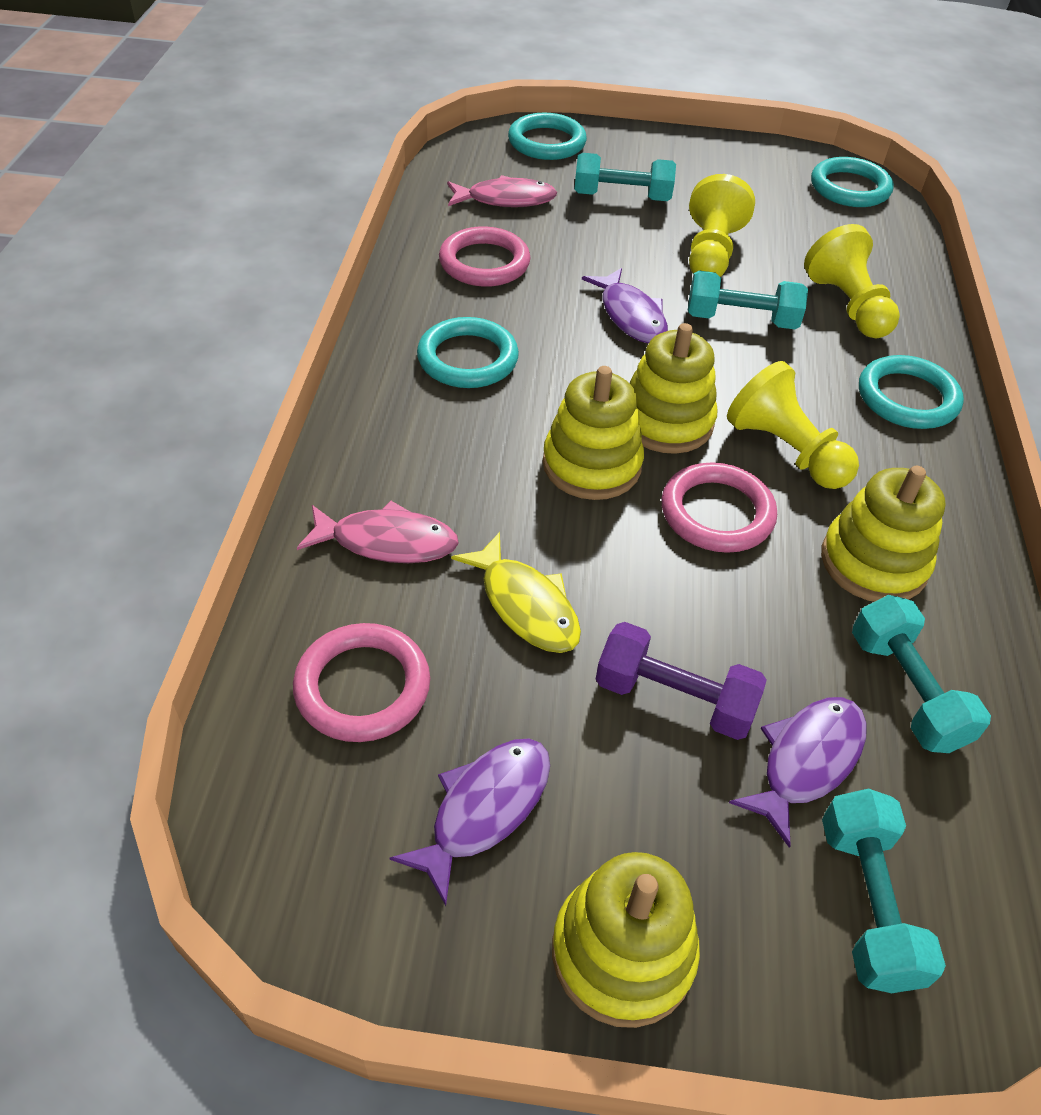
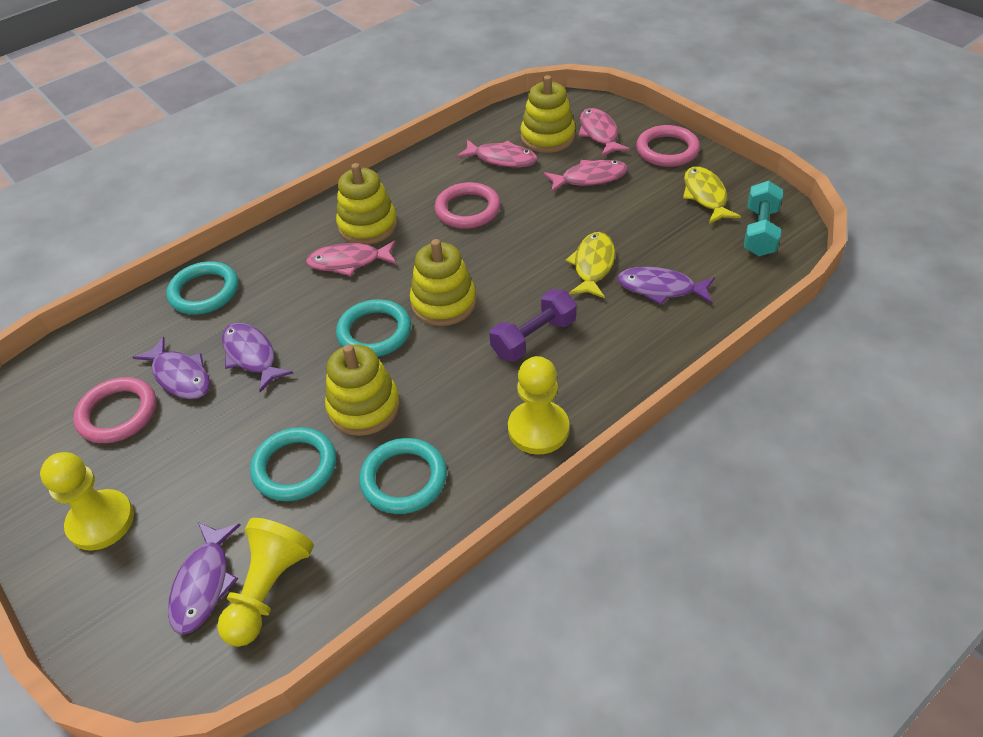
pink fish: 2 -> 4
purple fish: 3 -> 4
turquoise dumbbell: 4 -> 1
yellow fish: 1 -> 2

